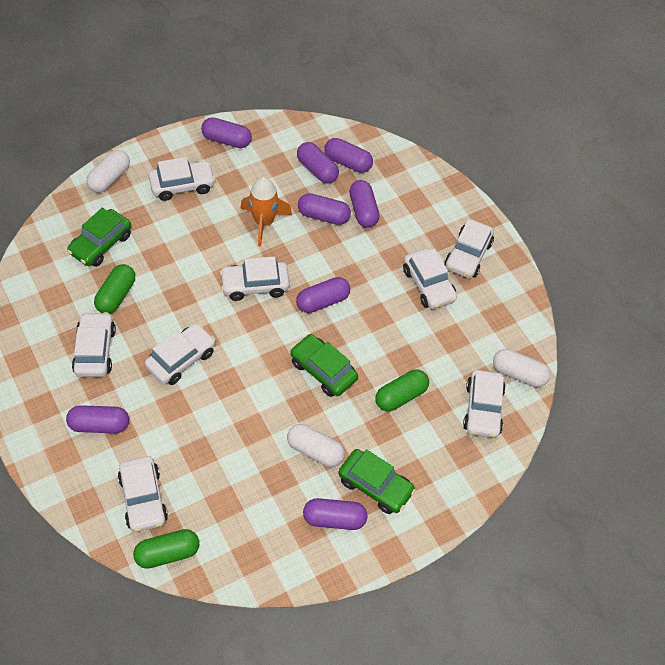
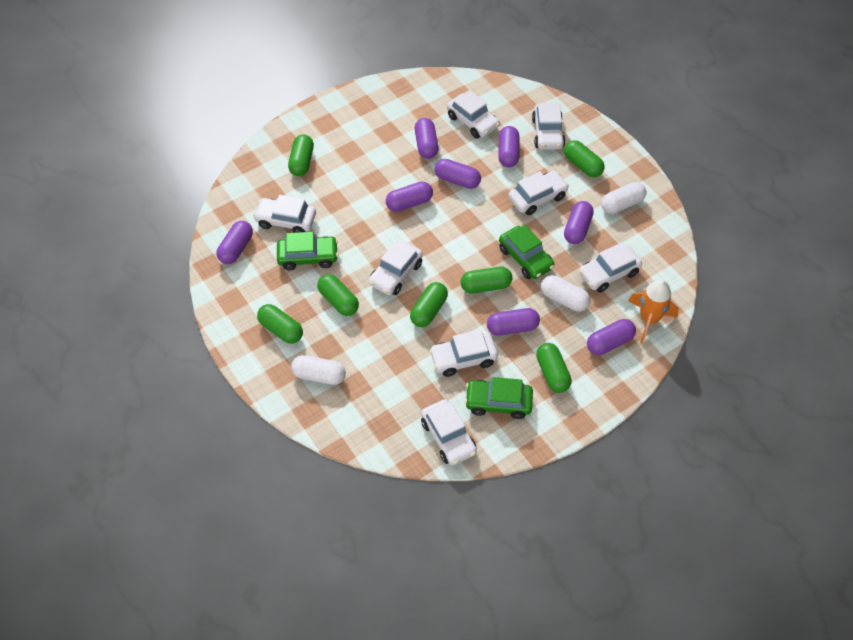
green capsule: 3 -> 7

